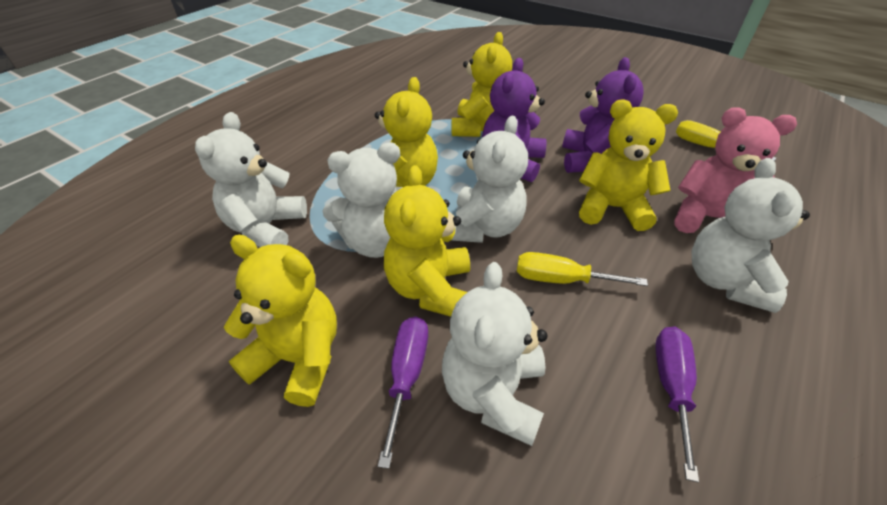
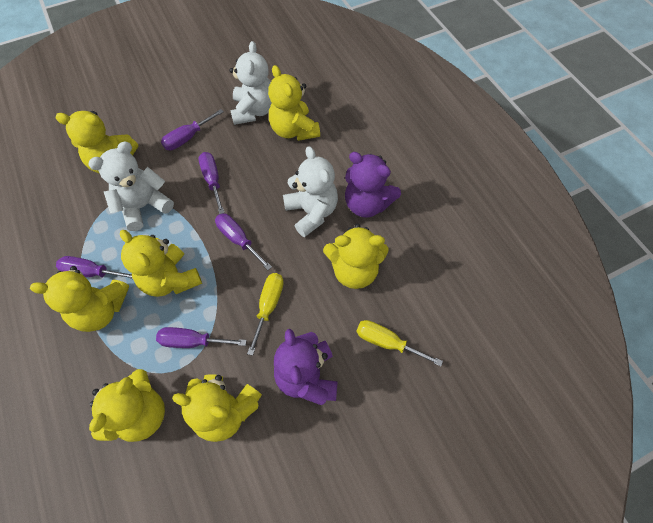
pink teddy bear: 1 -> 0
purple screwdriver: 2 -> 5
white teddy bear: 5 -> 3
yellow teddy bear: 5 -> 7

